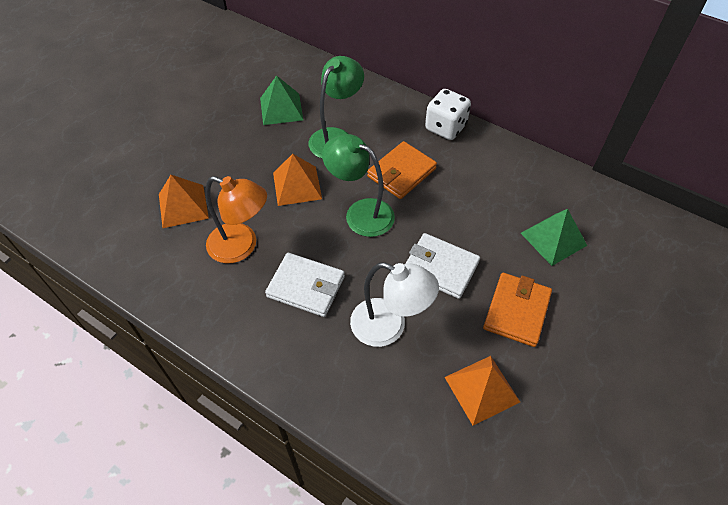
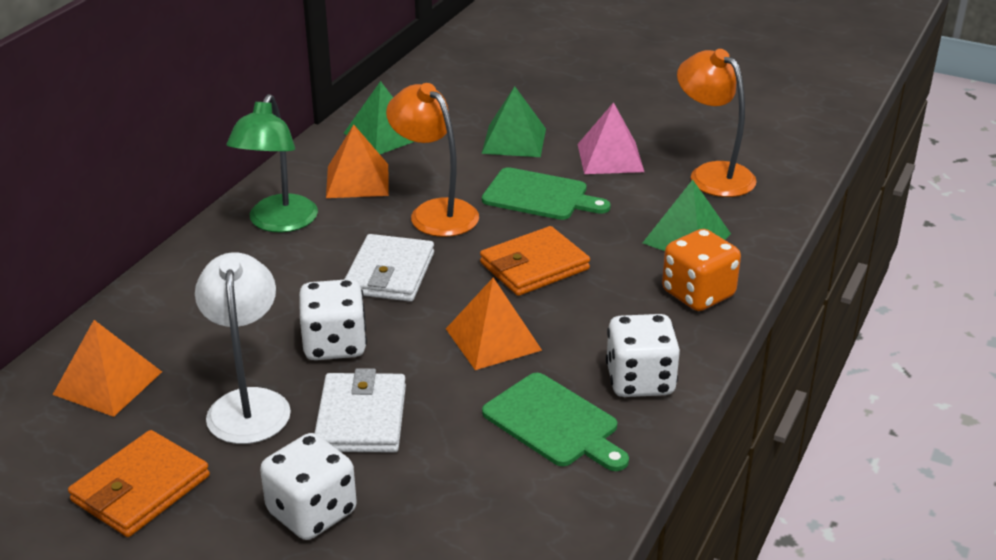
green cutting board: 0 -> 2
green lamp: 2 -> 1
green pyramid: 2 -> 3
orange dice: 0 -> 1
orange lamp: 1 -> 2
pink pyramid: 0 -> 1
white dice: 1 -> 3

